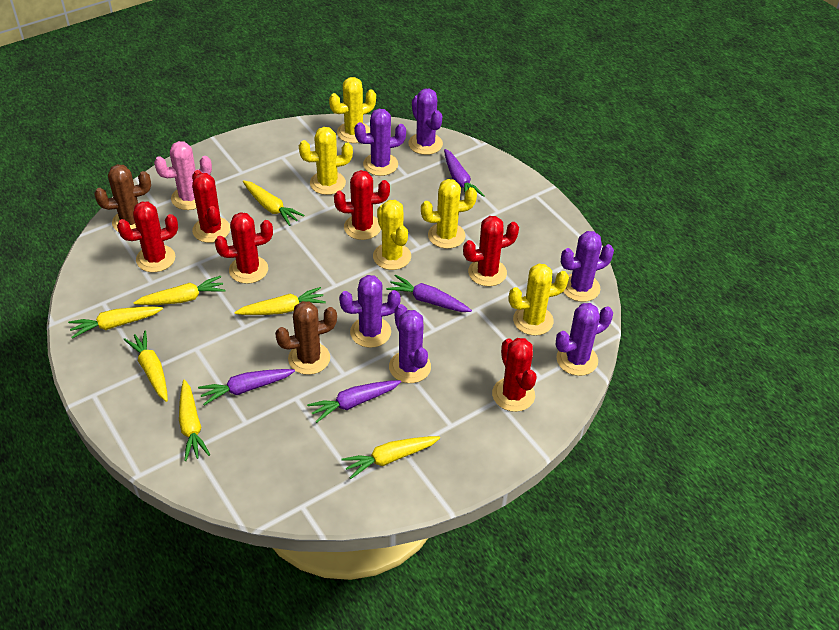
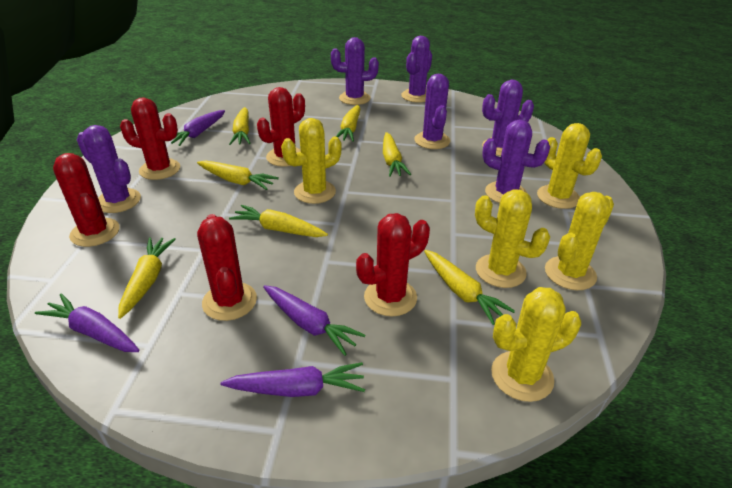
brown cactus: 2 -> 0
pink cactus: 1 -> 0
red cactus: 6 -> 5

